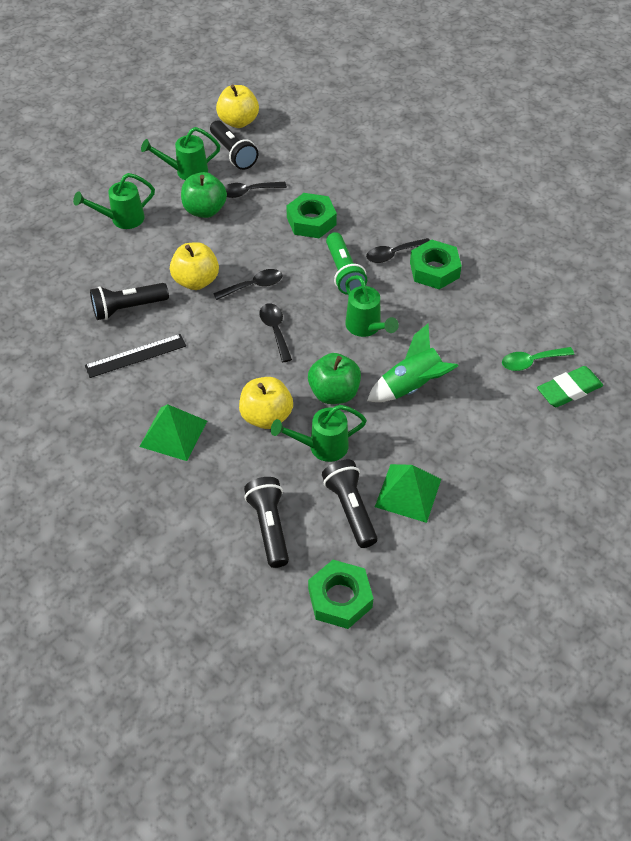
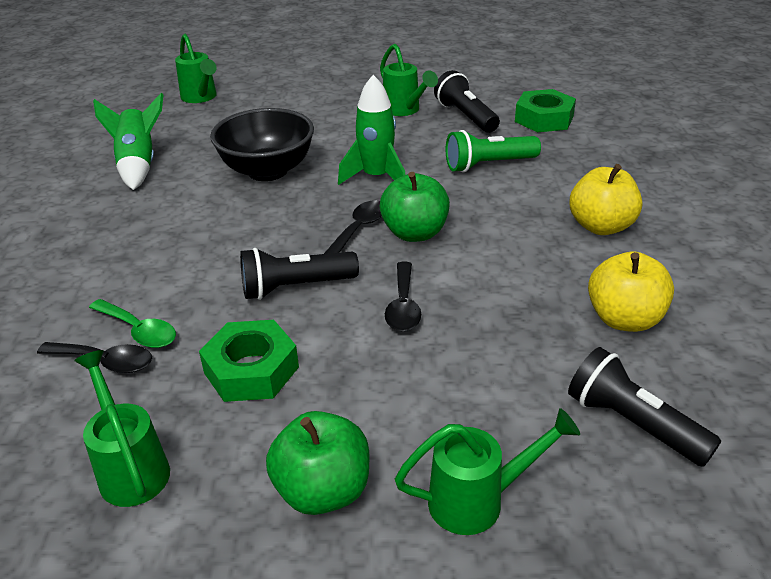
black bowl: 0 -> 1
black flashlight: 4 -> 3
black ruler: 1 -> 0
black spoon: 4 -> 3
green eraser: 1 -> 0
green nut: 3 -> 2
green pyramid: 2 -> 0
green rocket: 1 -> 2
yellow apple: 3 -> 2

